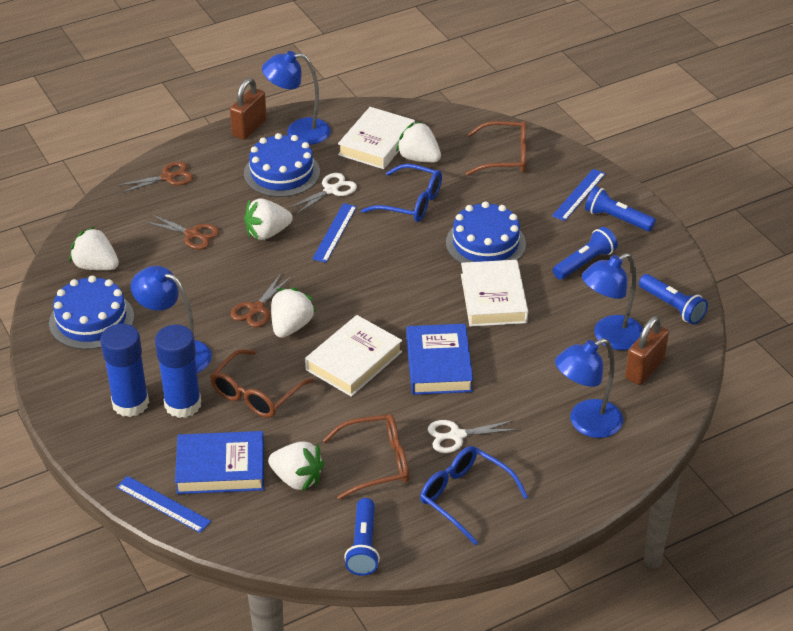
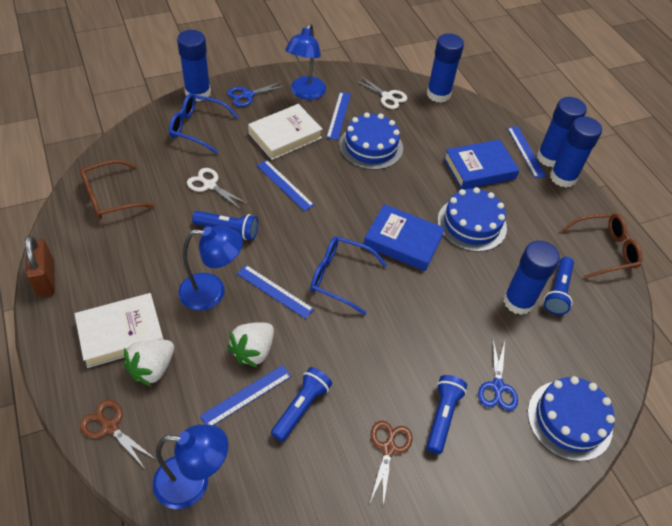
blue glue stick: 2 -> 5
blue lamp: 4 -> 3
blue ruler: 3 -> 5
blue scissors: 0 -> 2
brown glasses: 3 -> 2
brown padlock: 2 -> 1
brown scissors: 3 -> 2
white book: 3 -> 2
white strawberry: 5 -> 2

